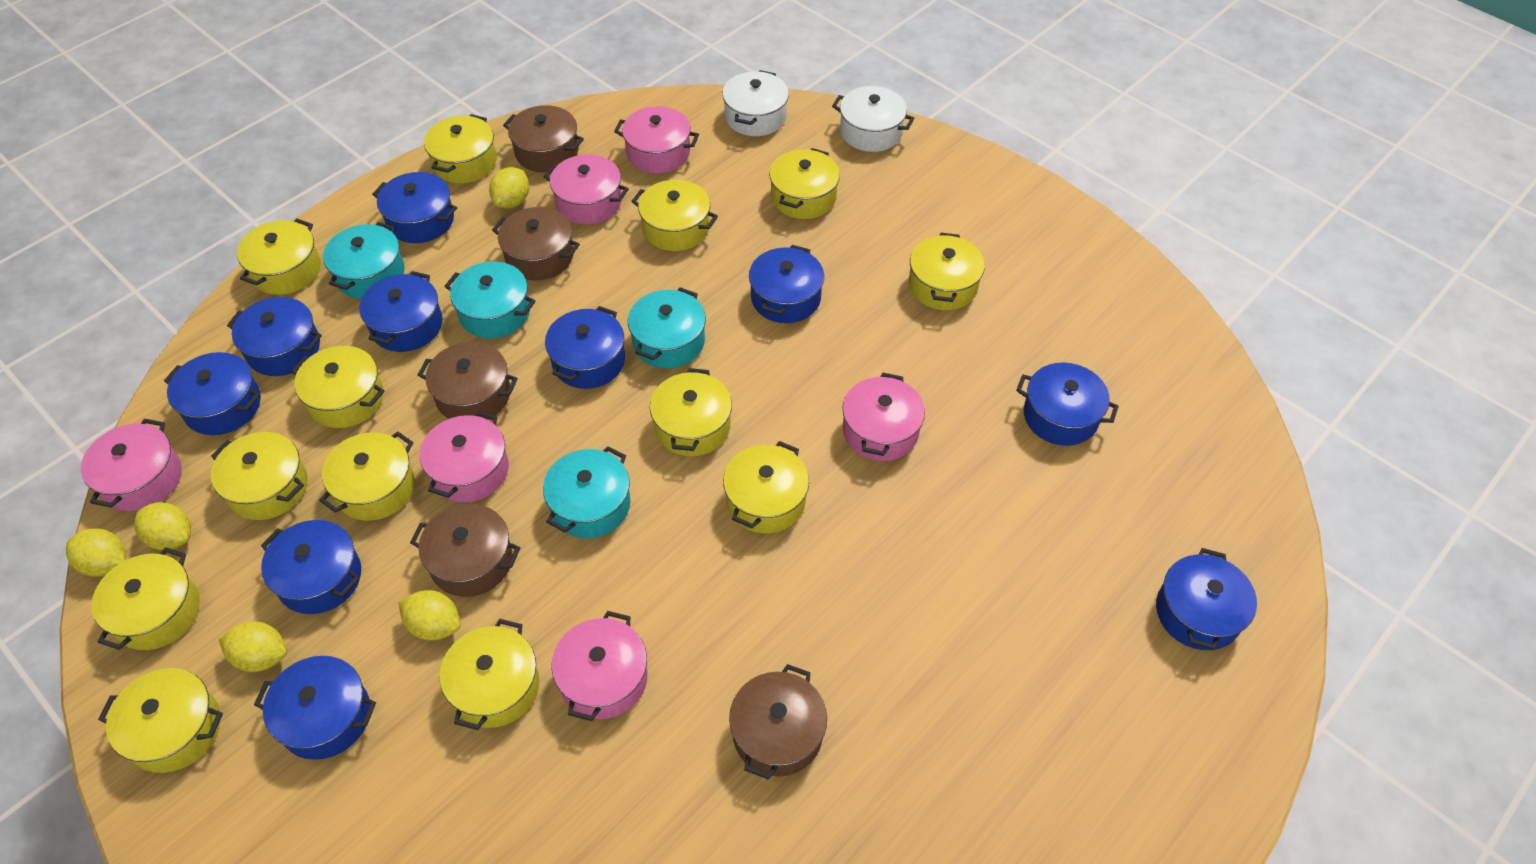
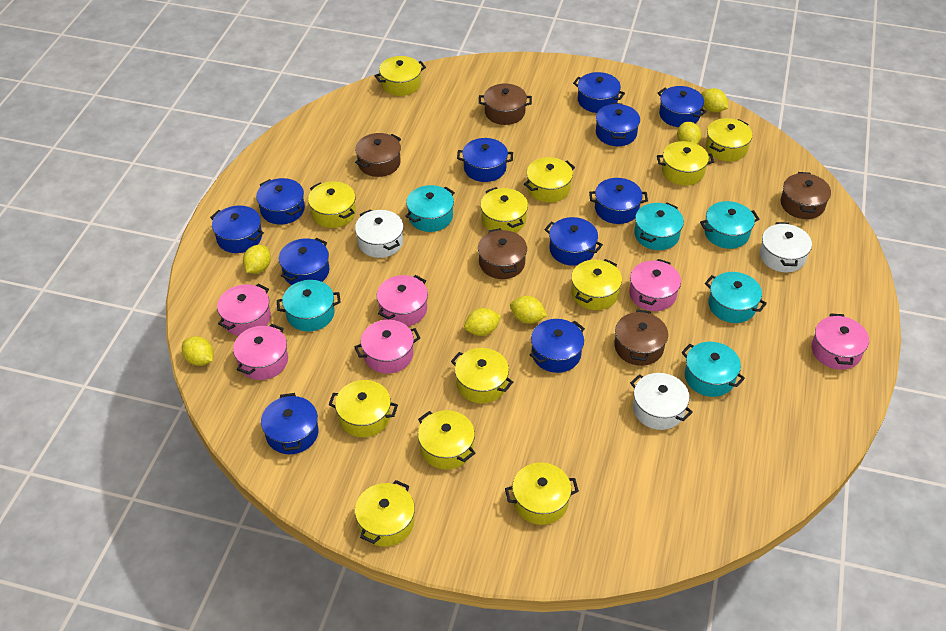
blue pot: 10 -> 11
turquoise pot: 4 -> 6
white pot: 2 -> 3
yellow lemon: 5 -> 6
yellow pot: 13 -> 12

